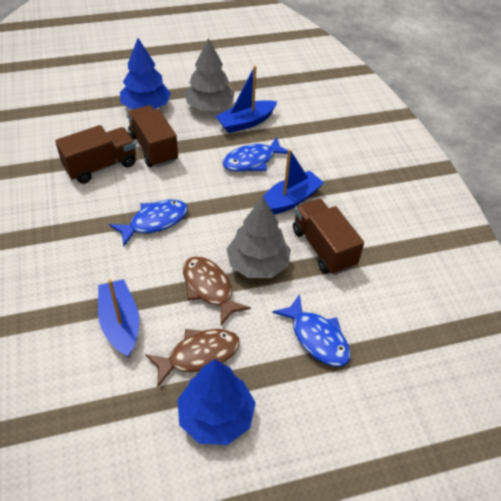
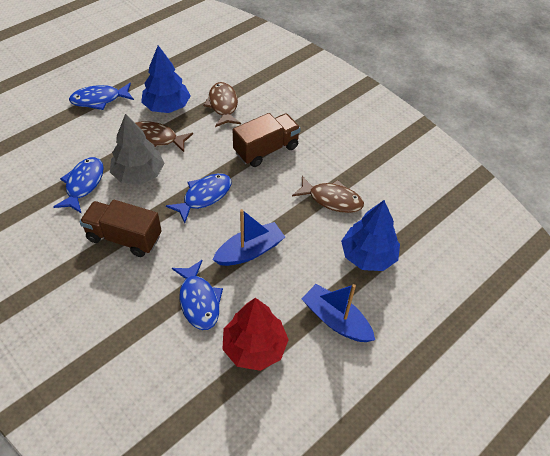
blue boat: 3 -> 2
blue fish: 3 -> 4
brown fish: 2 -> 3
brown truck: 3 -> 2
grey tree: 2 -> 1
red tree: 0 -> 1

